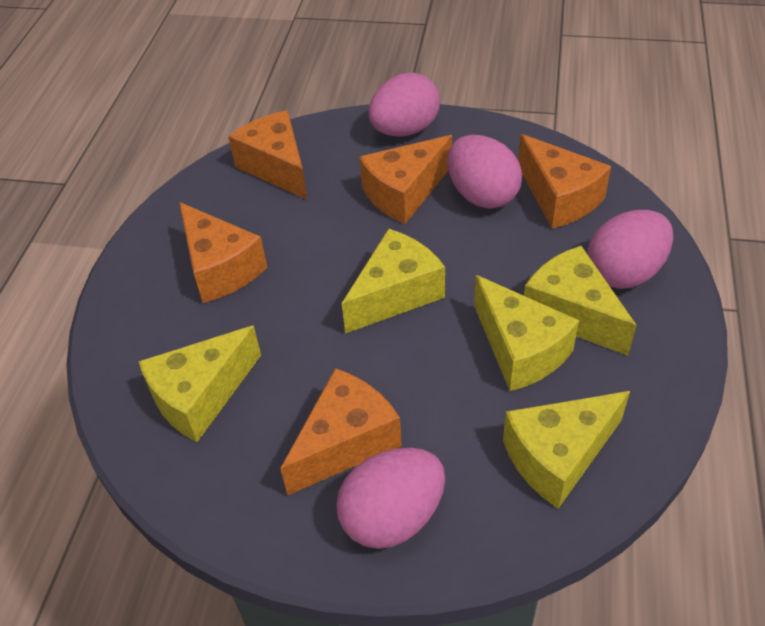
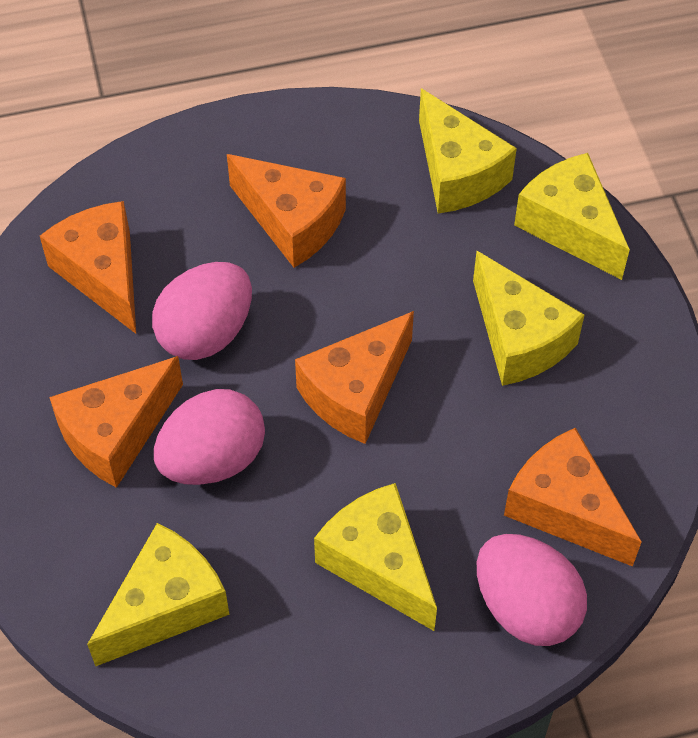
pink egg: 4 -> 3

